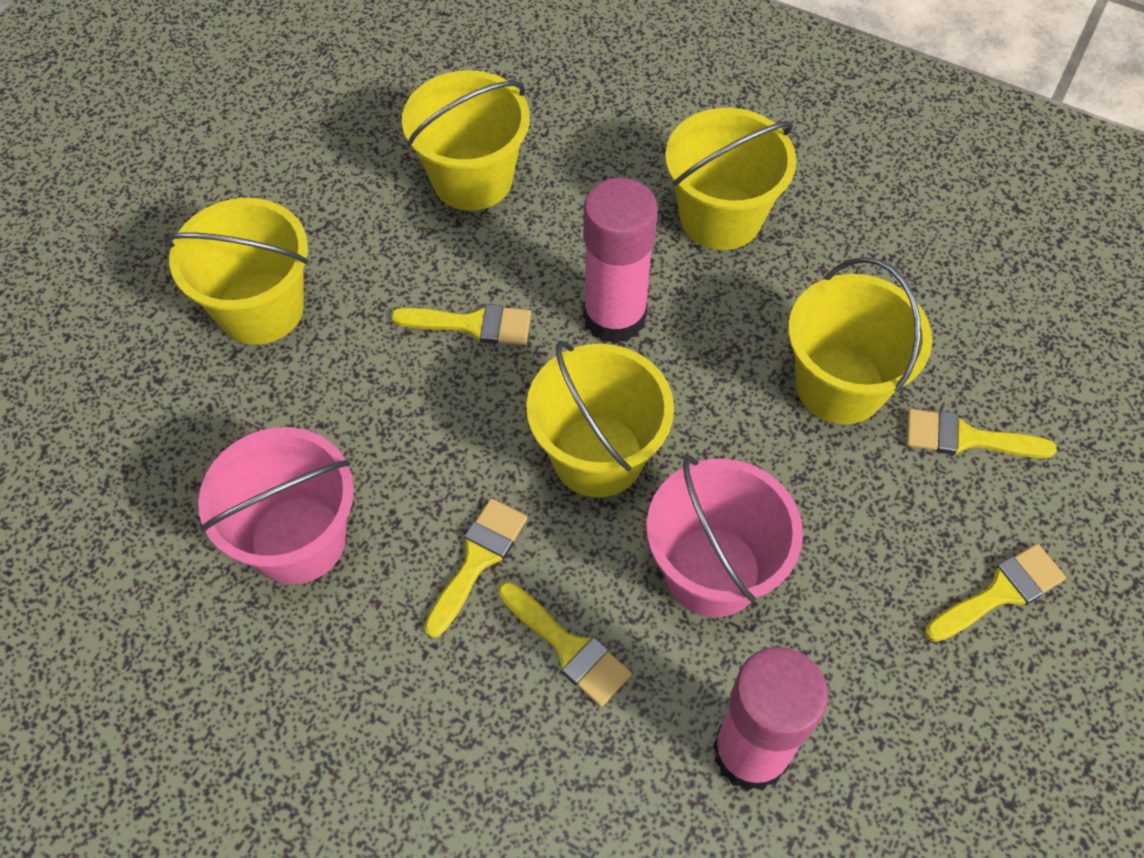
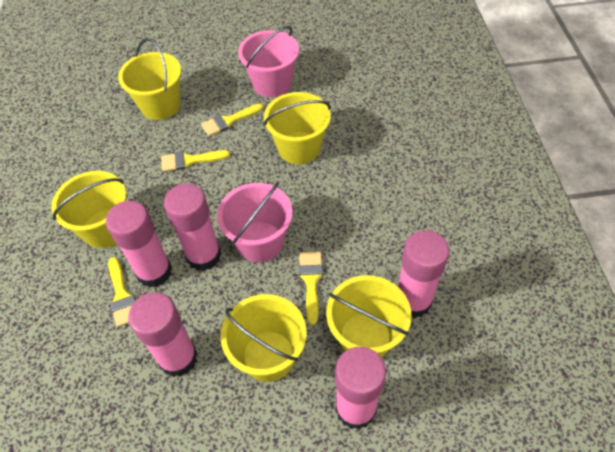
pink glue stick: 2 -> 5
yellow brush: 5 -> 4

